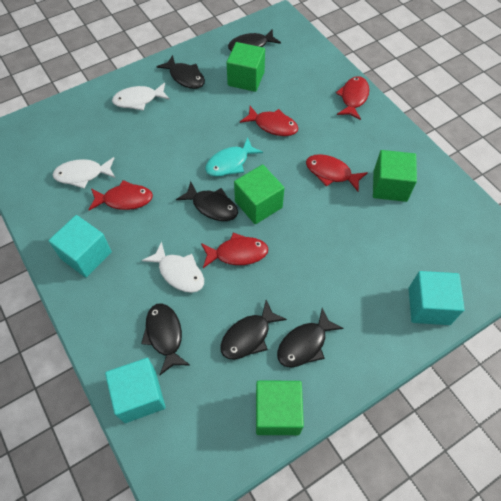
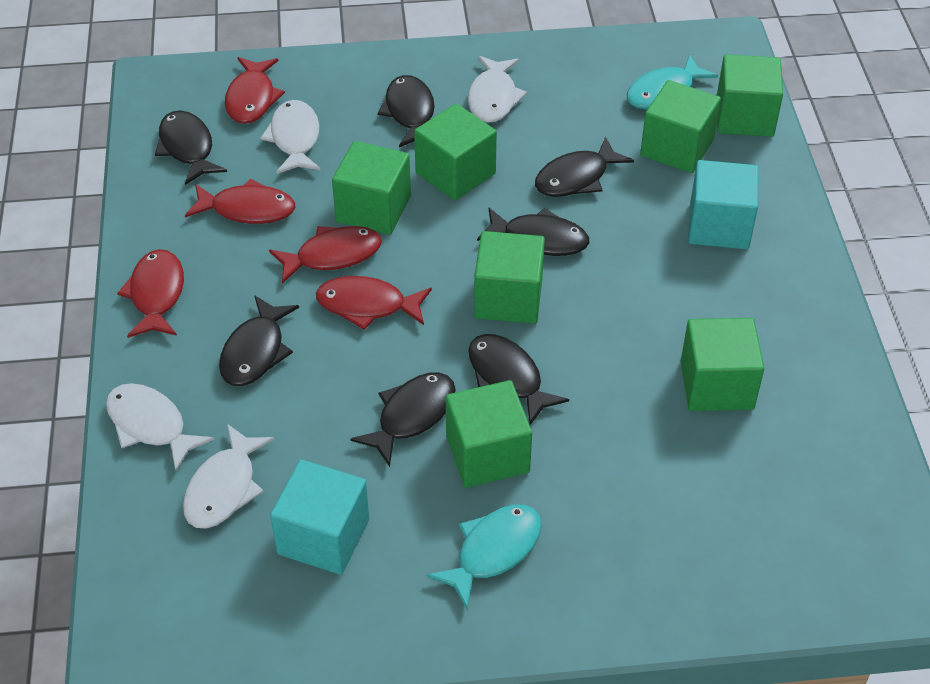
black fish: 6 -> 7
green cube: 4 -> 7
turquoise cube: 3 -> 2
turquoise fish: 1 -> 2
white fish: 3 -> 4

